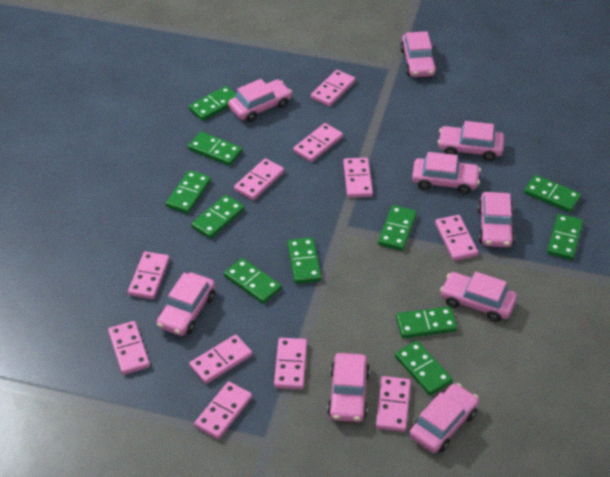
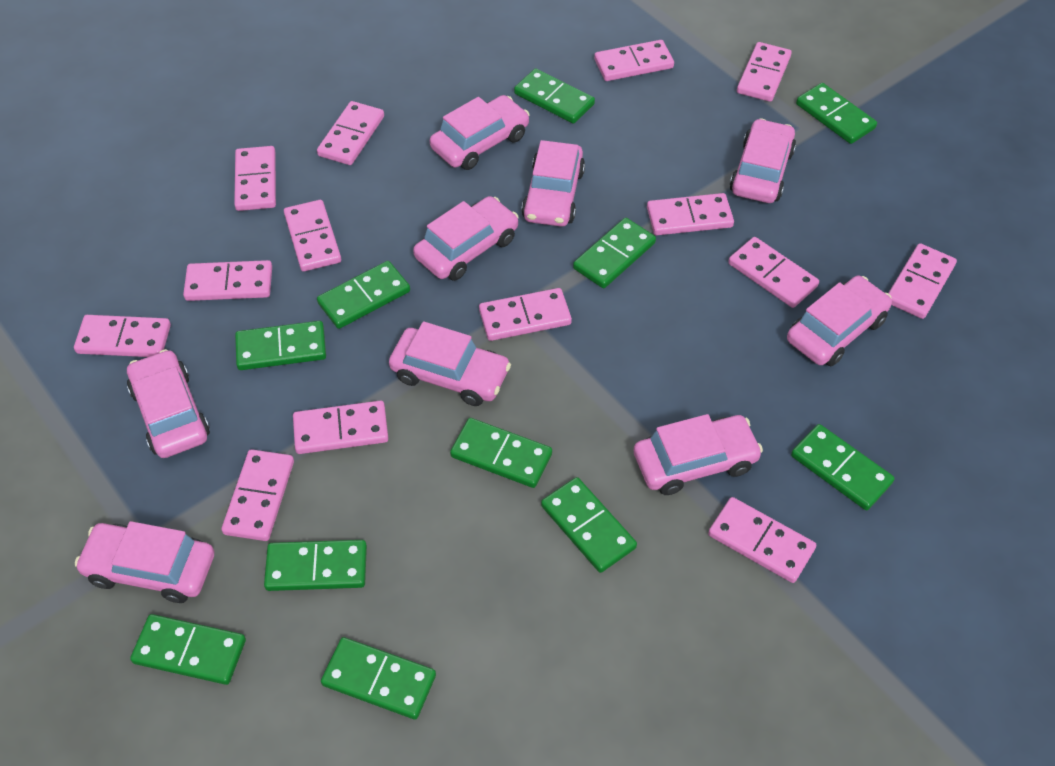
pink domino: 11 -> 14

